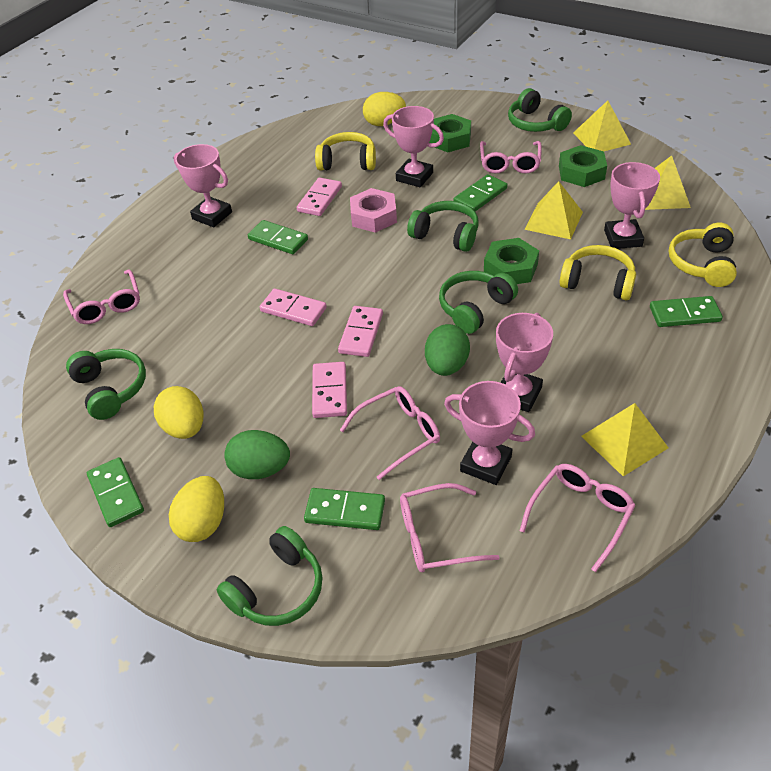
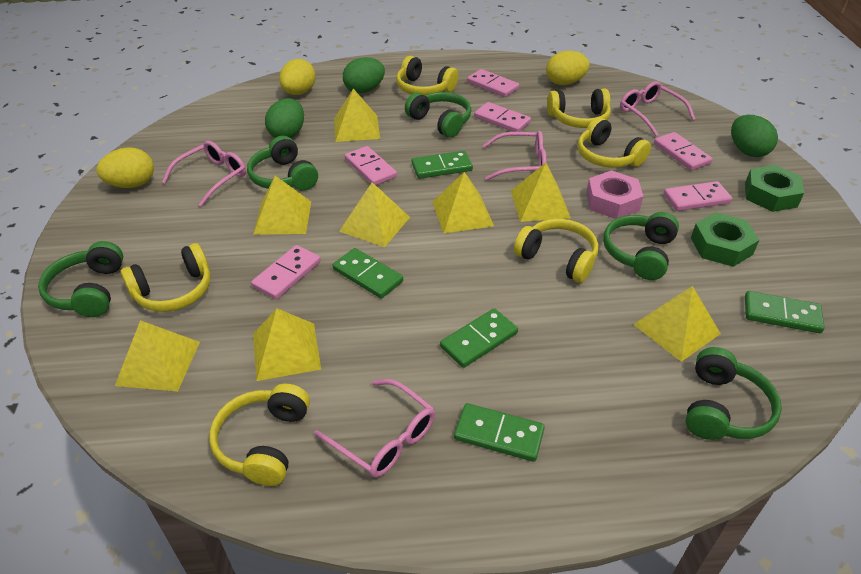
green egg: 2 -> 3
green nut: 3 -> 2
pink domino: 4 -> 6
pink glasses: 5 -> 4
pink trophy: 5 -> 0
yellow headphones: 3 -> 6
yellow pyramid: 4 -> 8

